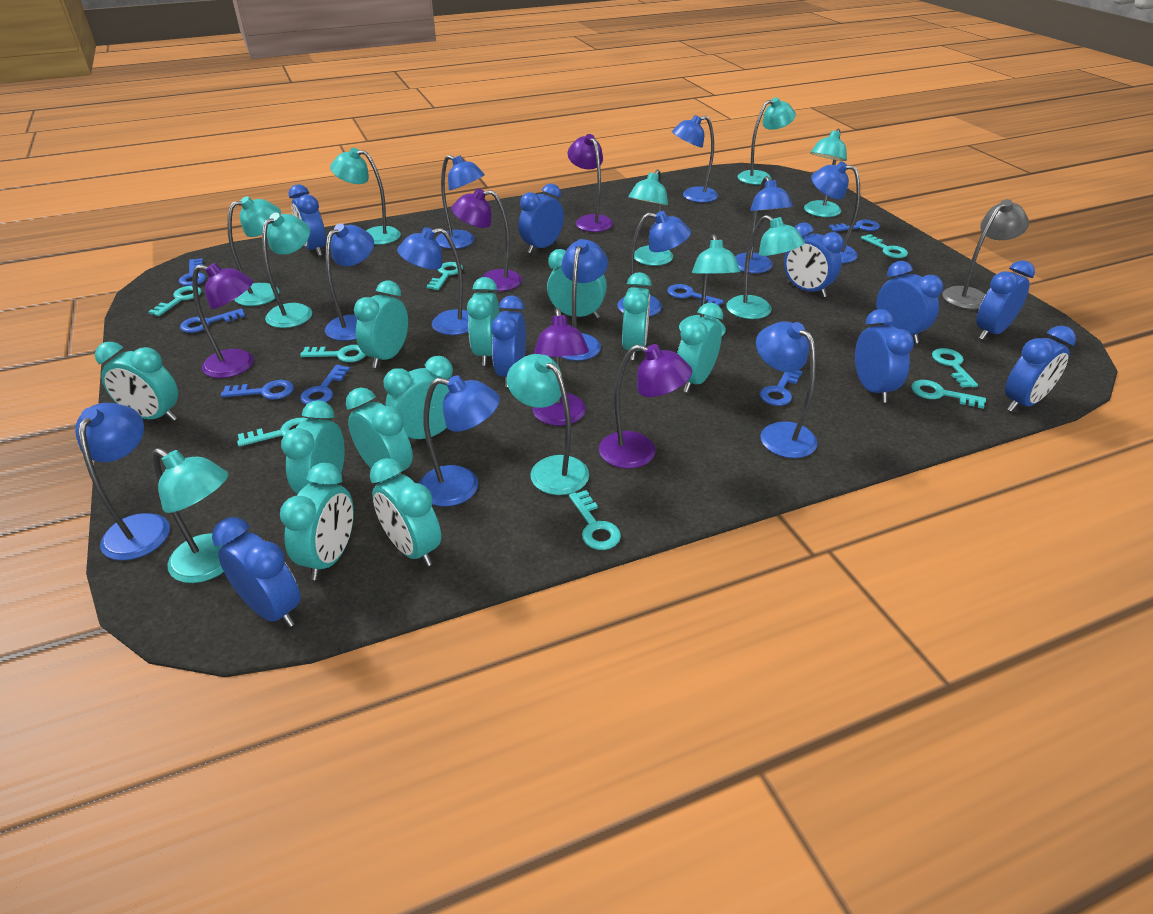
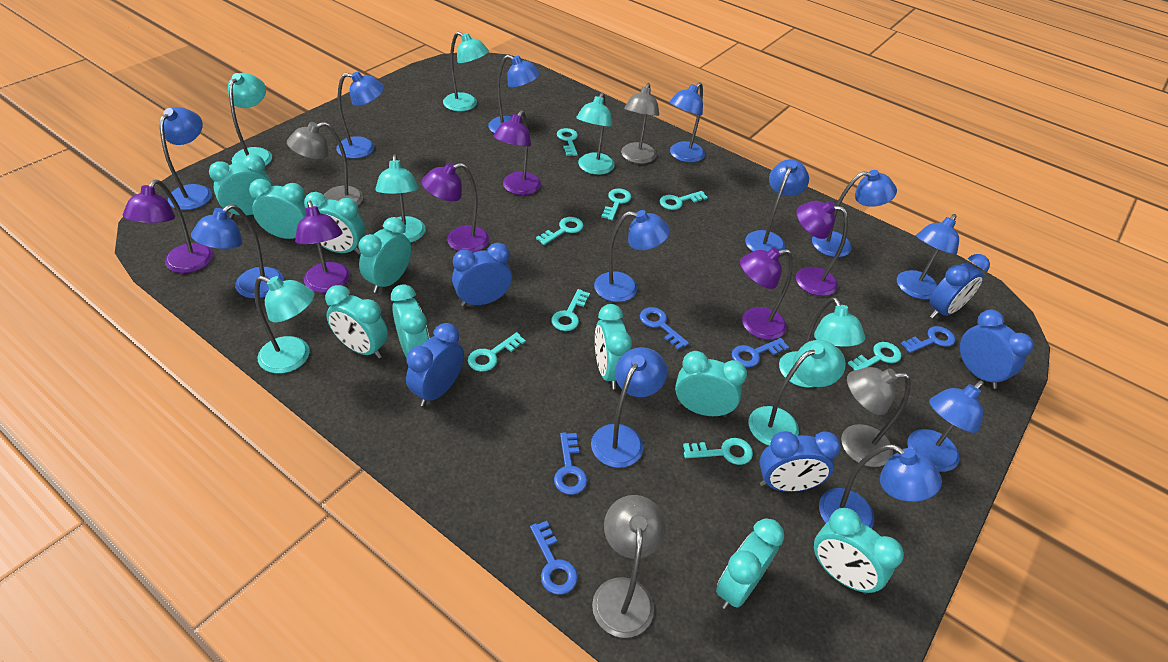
blue clock: 9 -> 5
blue key: 7 -> 5
blue lamp: 11 -> 12
grey lamp: 1 -> 4
purple lamp: 5 -> 6
turquoise clock: 11 -> 10
turquoise lamp: 10 -> 7

